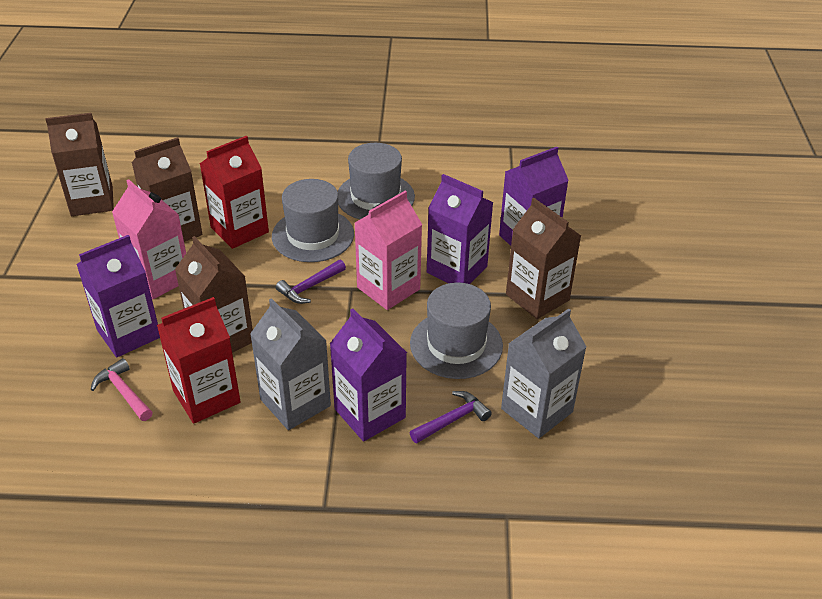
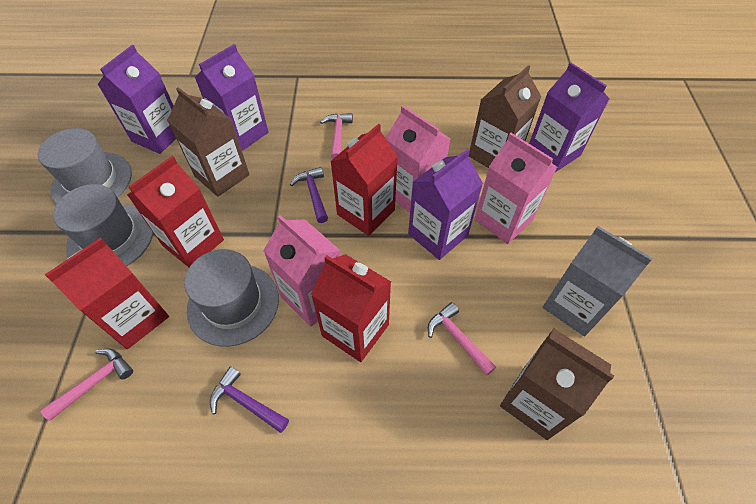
brown carton: 4 -> 3
grey carton: 2 -> 1
pink carton: 2 -> 3
pink hammer: 1 -> 3
red carton: 2 -> 4

